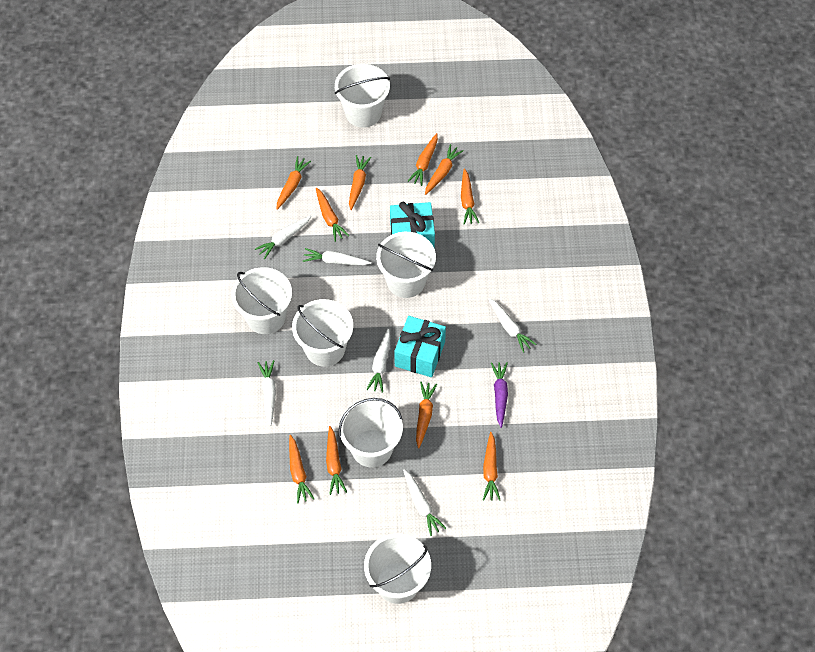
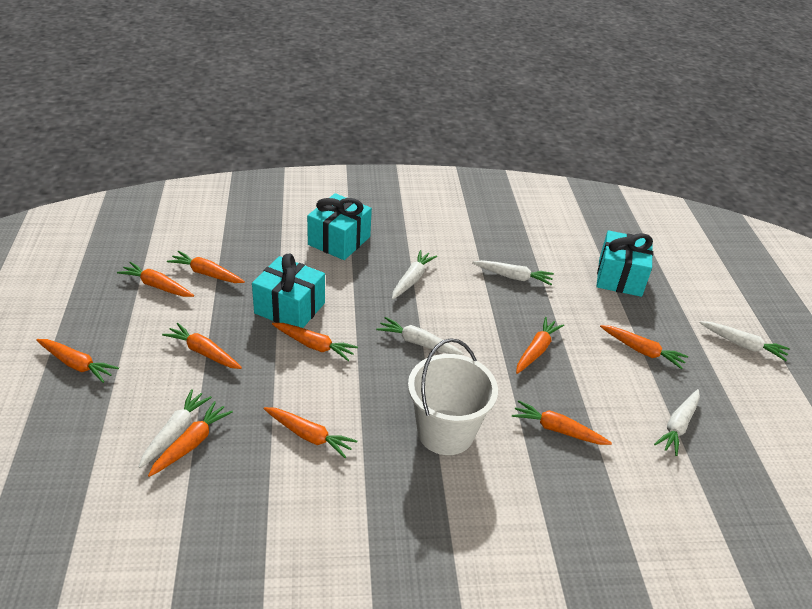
purple carrot: 1 -> 0
turquoise gift: 2 -> 3
white bucket: 6 -> 1

